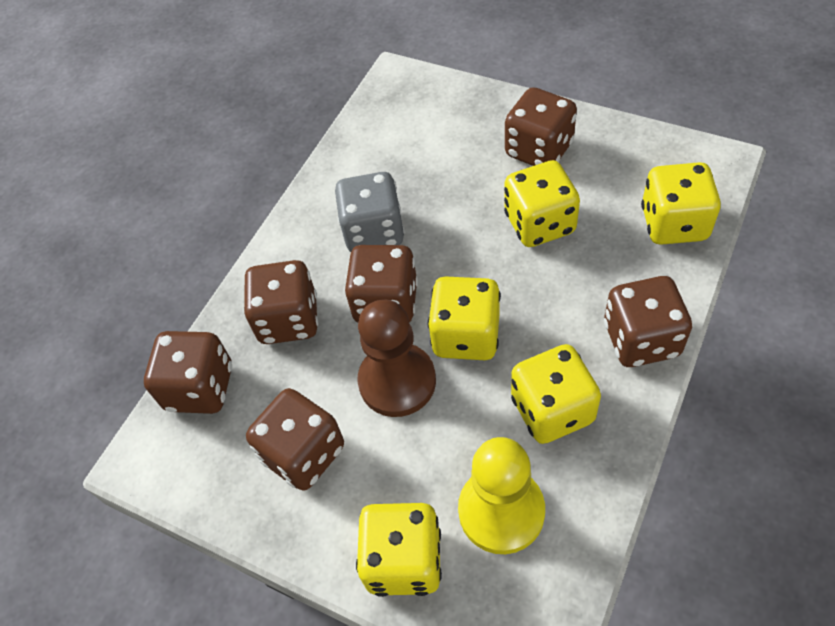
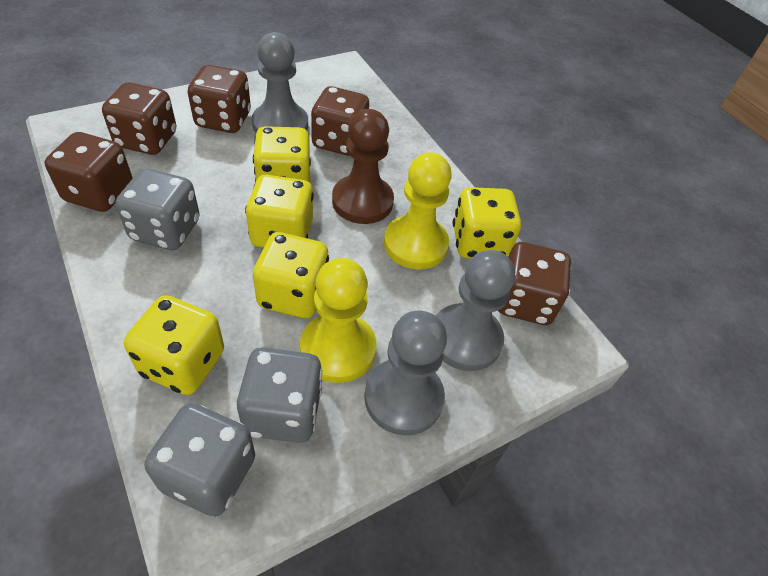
brown dice: 6 -> 5
grey dice: 1 -> 3
grey pawn: 0 -> 3
yellow pawn: 1 -> 2

